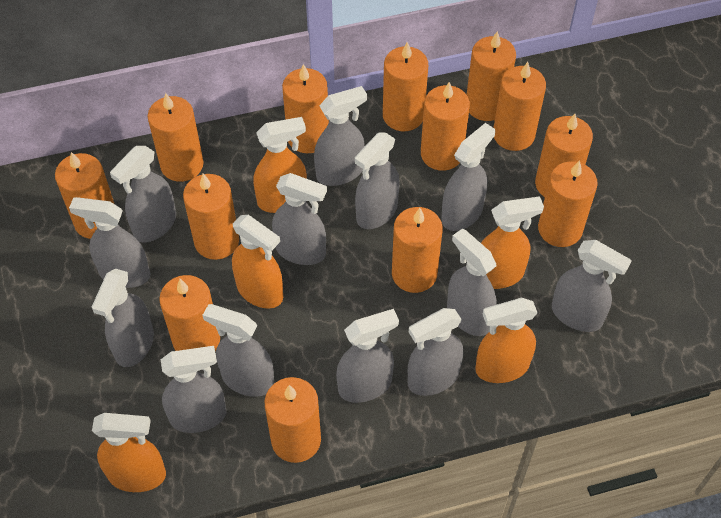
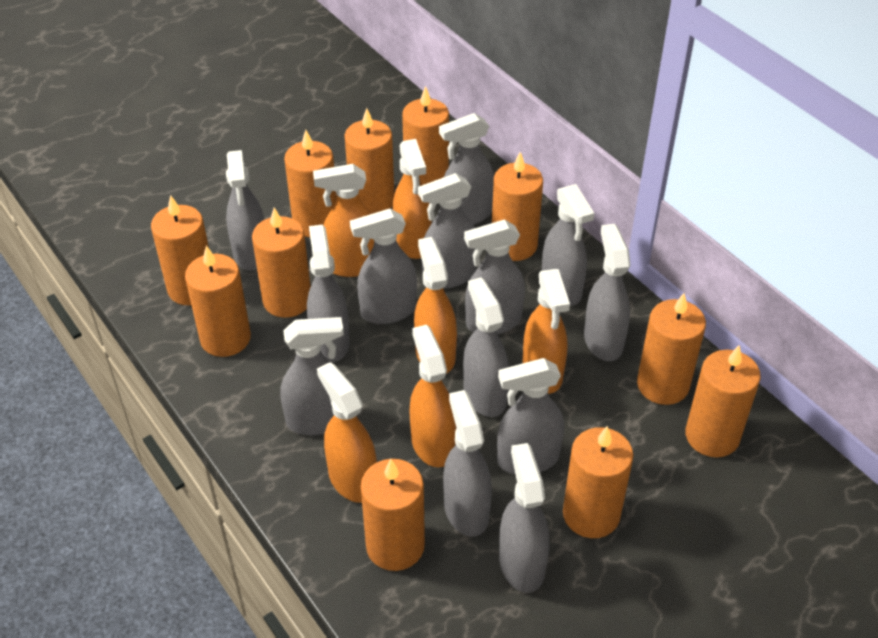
orange candle: 13 -> 11
orange spray bottle: 5 -> 6

